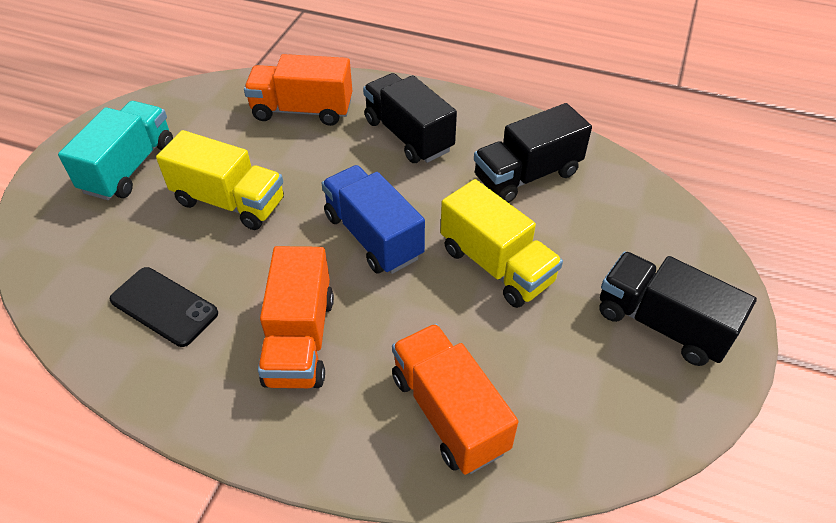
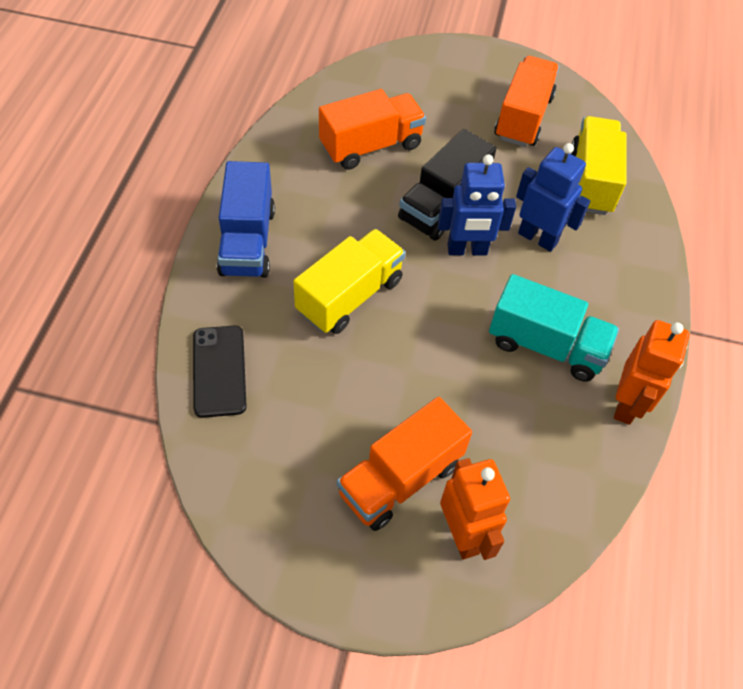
black truck: 3 -> 1
blue robot: 0 -> 2
orange robot: 0 -> 2

